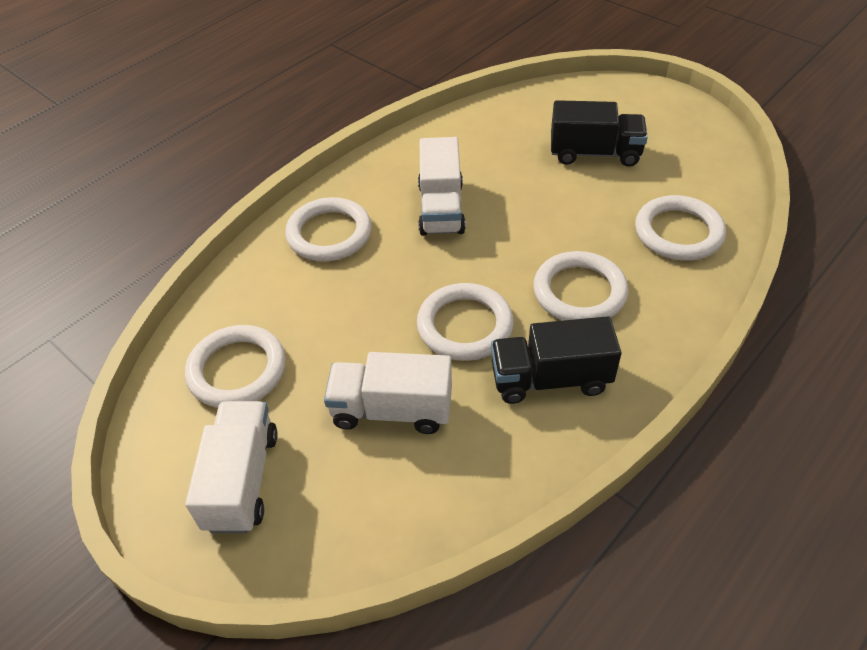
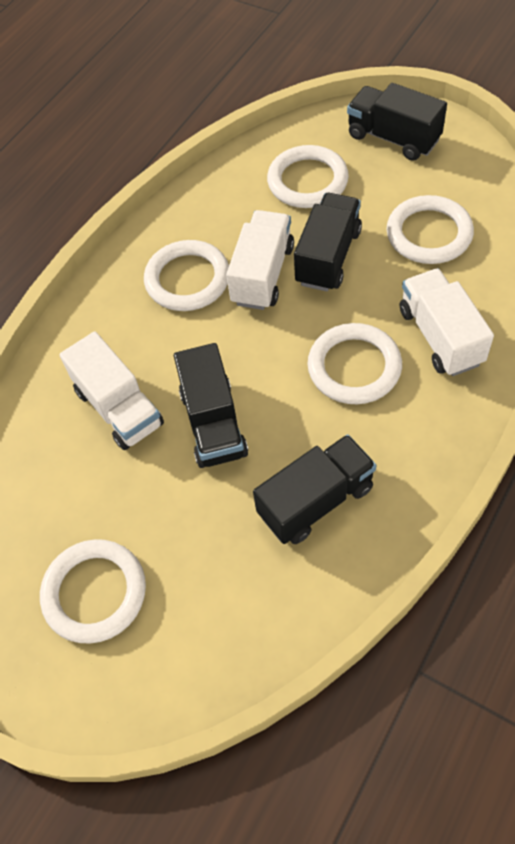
black truck: 2 -> 4

